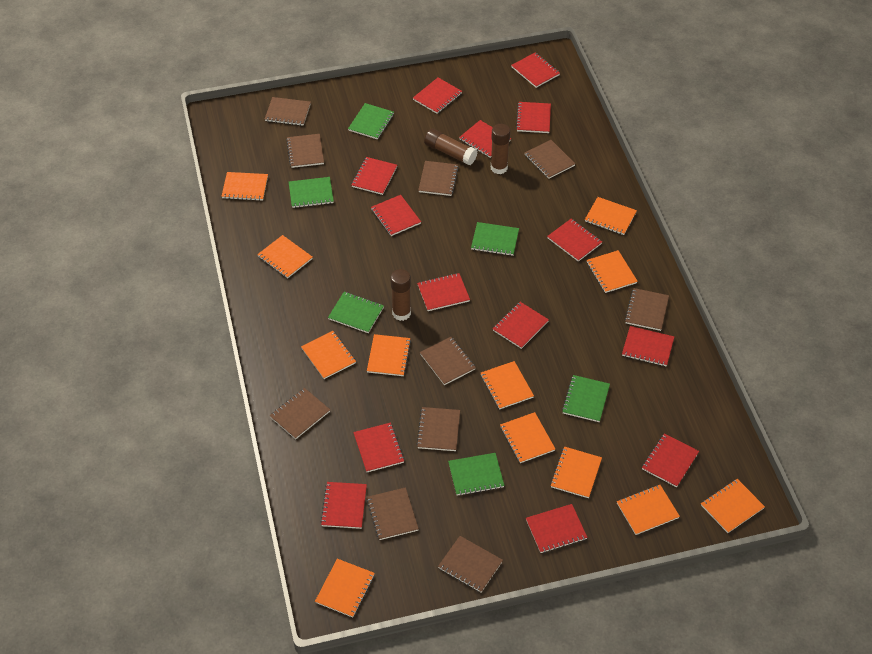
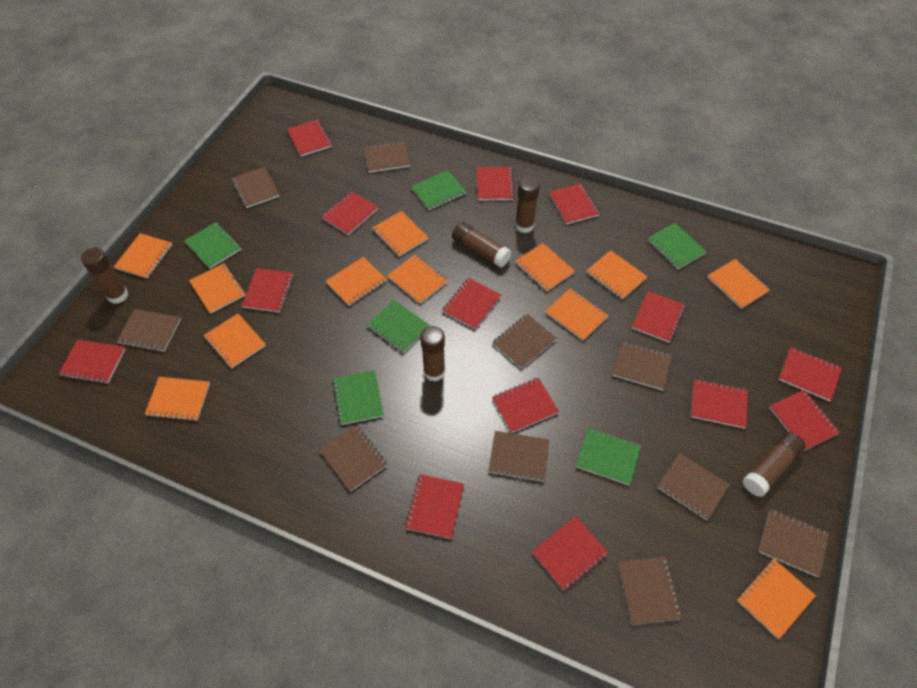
brown glue stick: 3 -> 5

